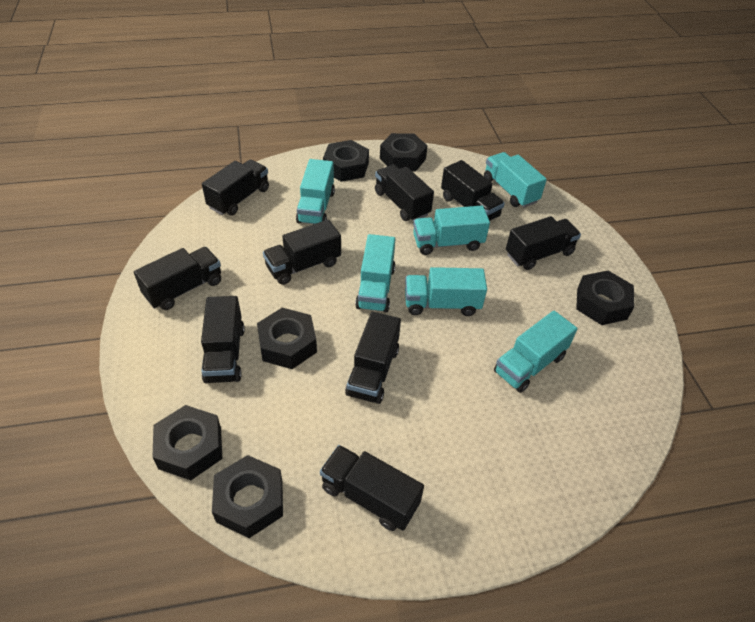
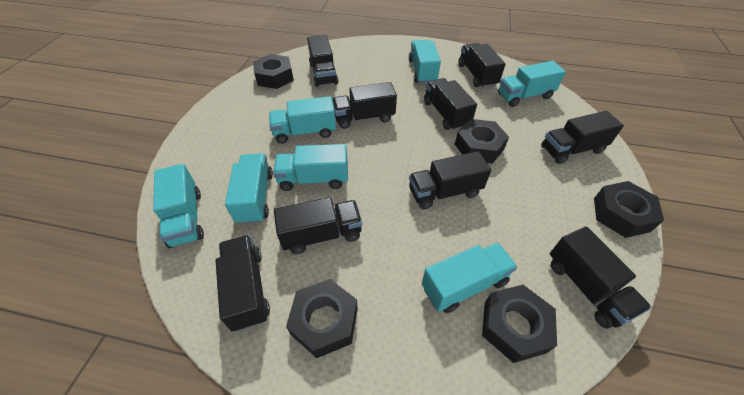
black nut: 6 -> 5
turquoise truck: 6 -> 7

